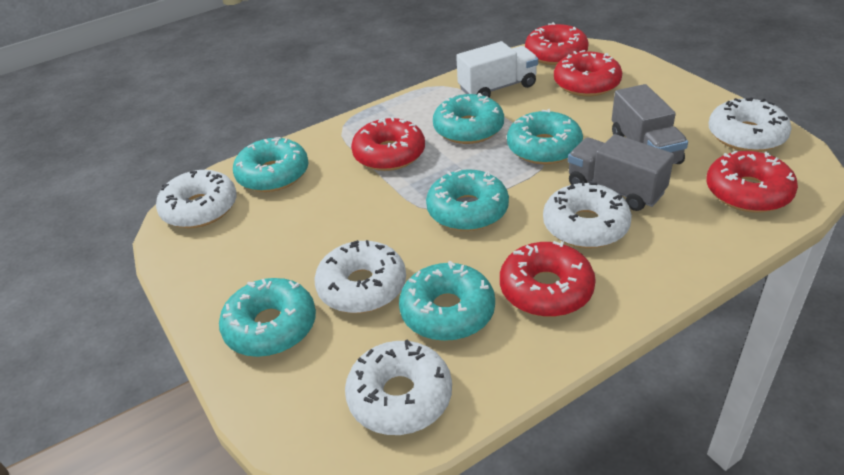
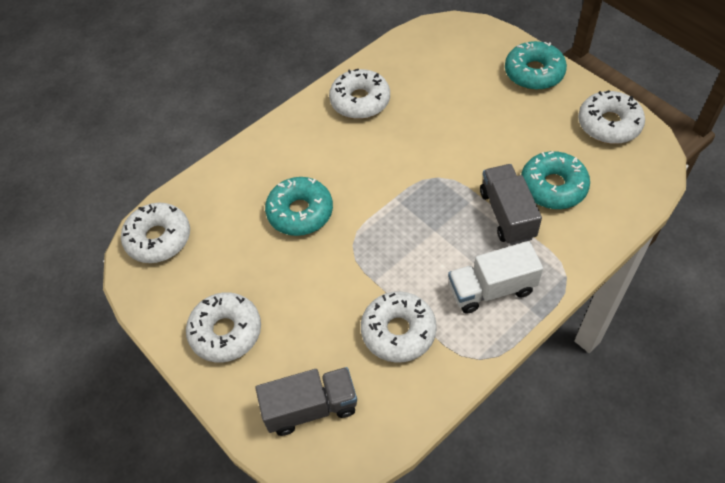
red donut: 5 -> 0
turquoise donut: 6 -> 3

